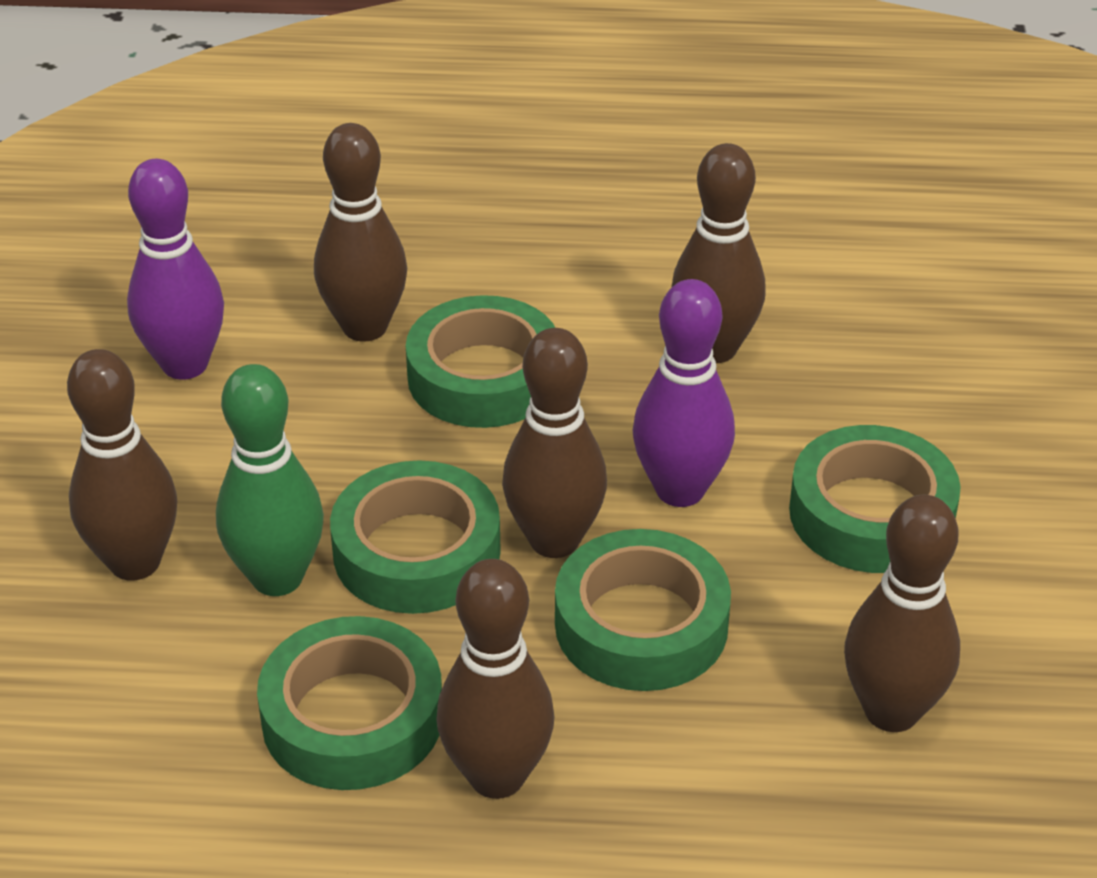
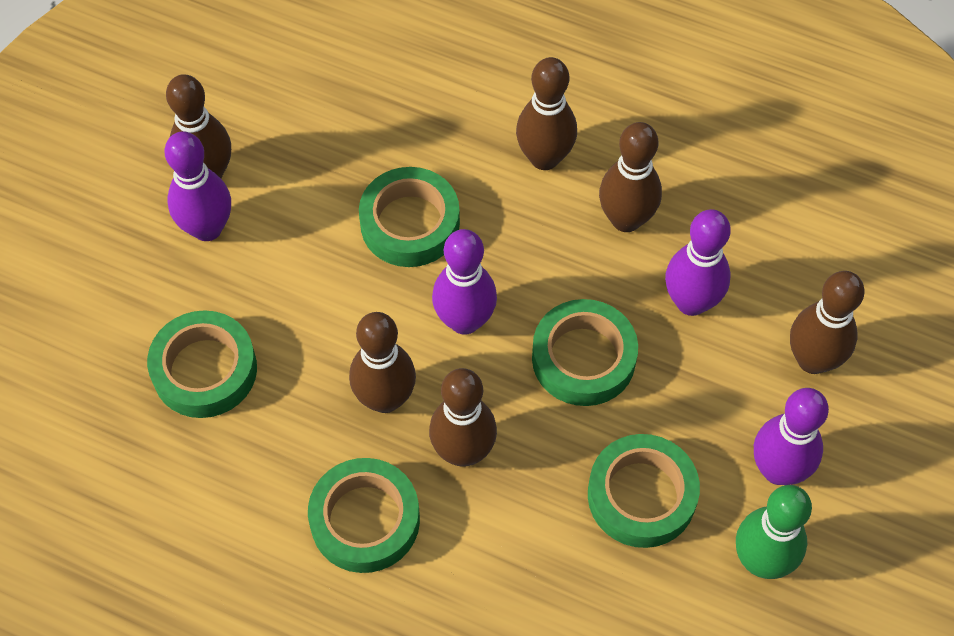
purple bowling pin: 2 -> 4

